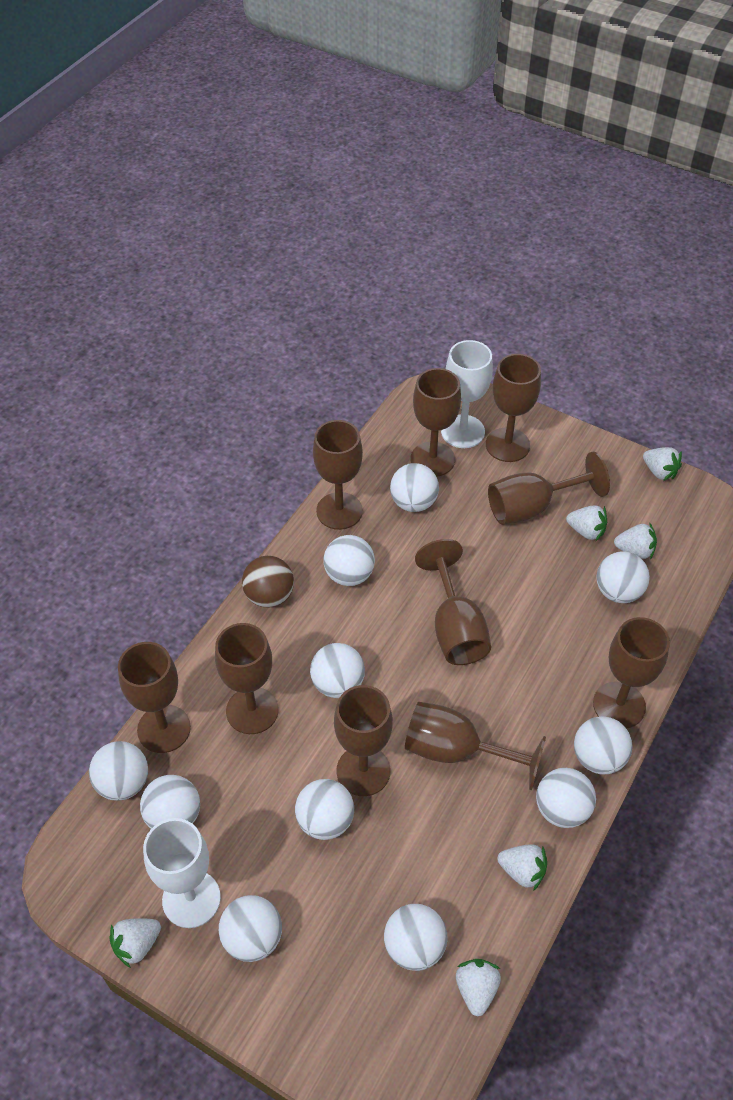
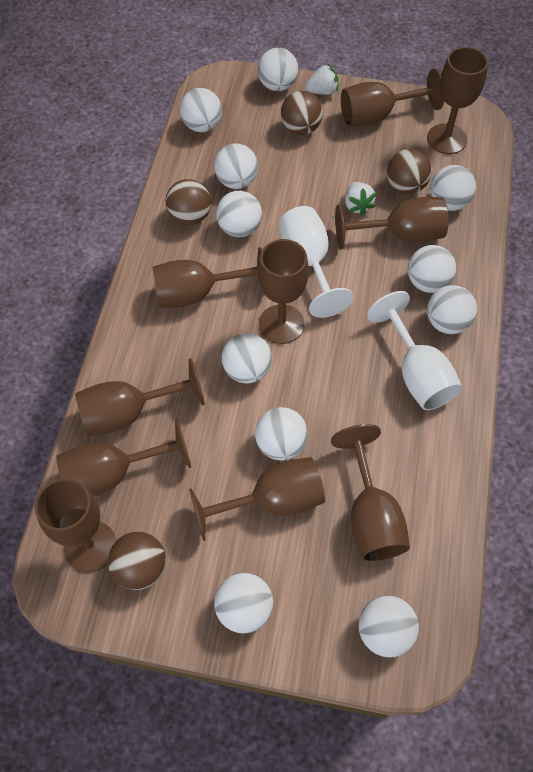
brown ball: 1 -> 4
white strawberry: 6 -> 2

